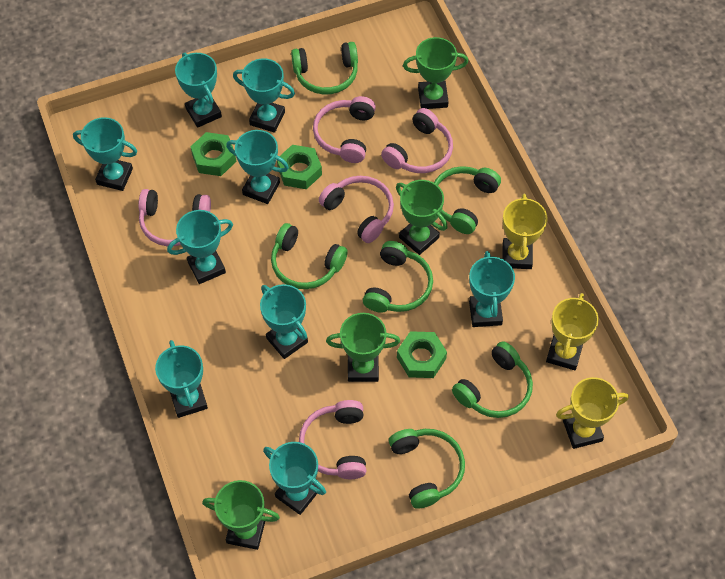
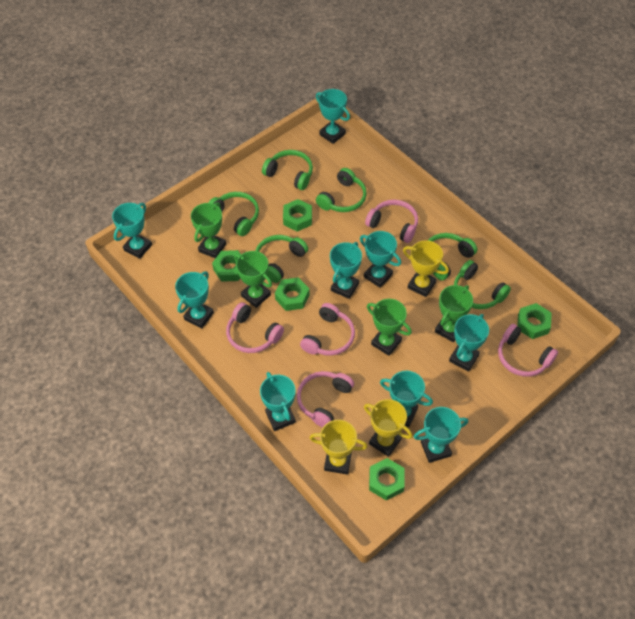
green nut: 3 -> 5

